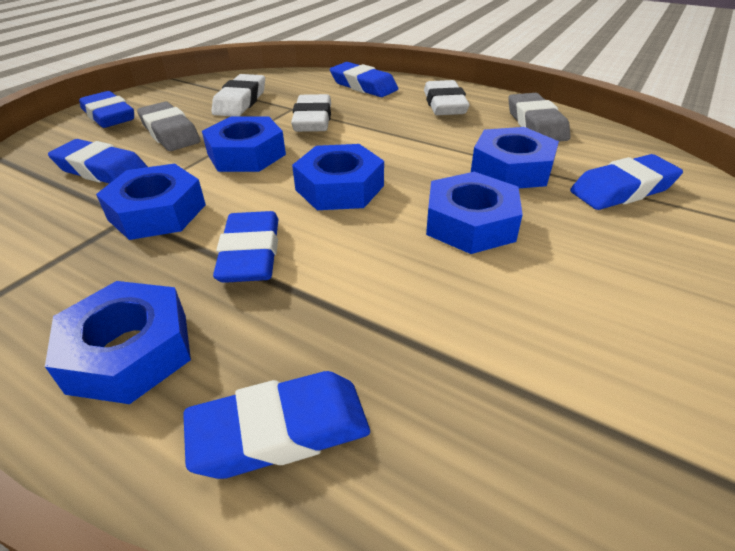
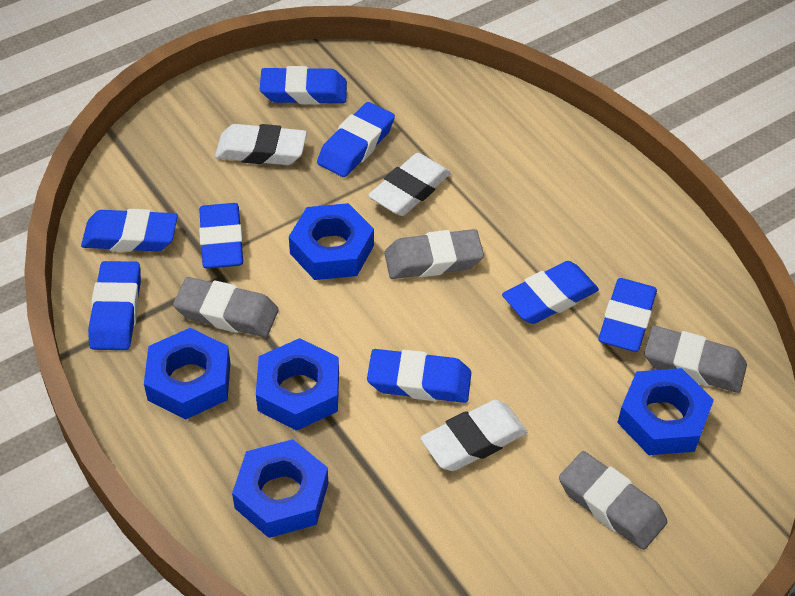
blue eraser: 6 -> 8
blue nut: 6 -> 5
grey eraser: 2 -> 4

